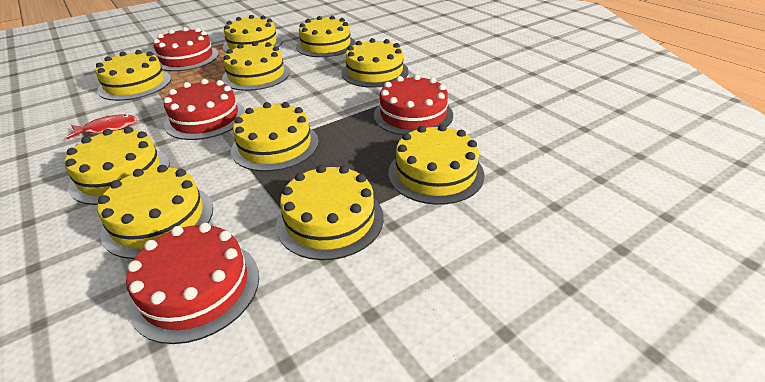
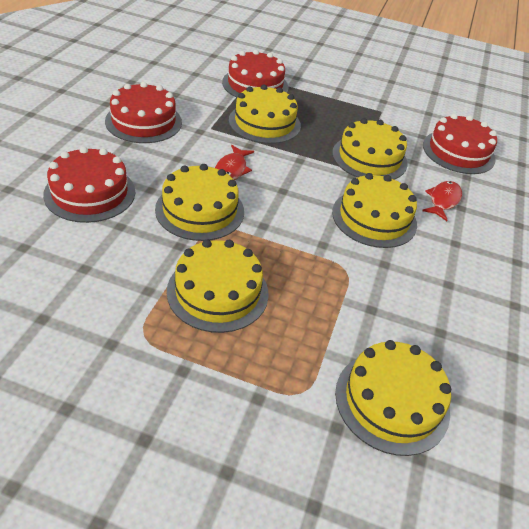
red fish: 1 -> 2
yellow cake: 10 -> 6

